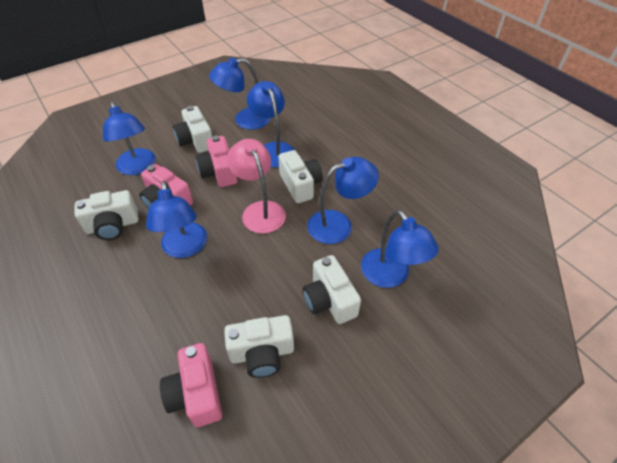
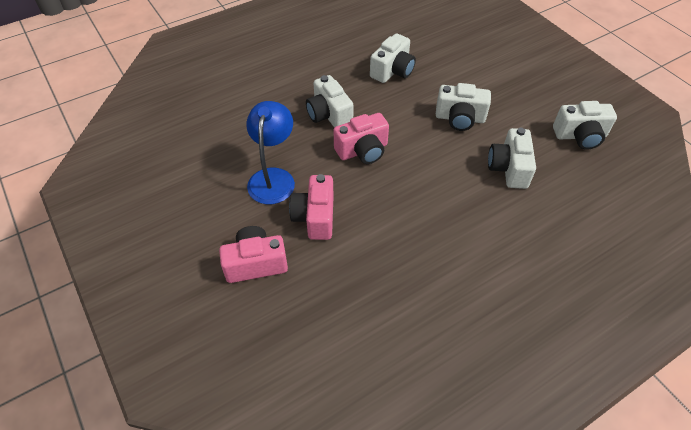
blue lamp: 6 -> 1
pink lamp: 1 -> 0

